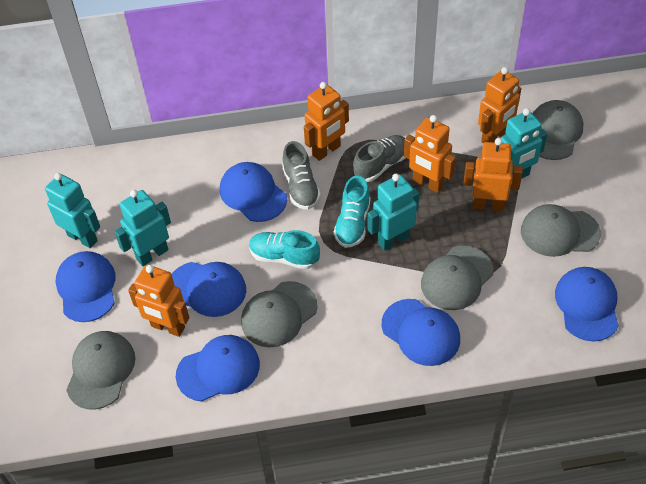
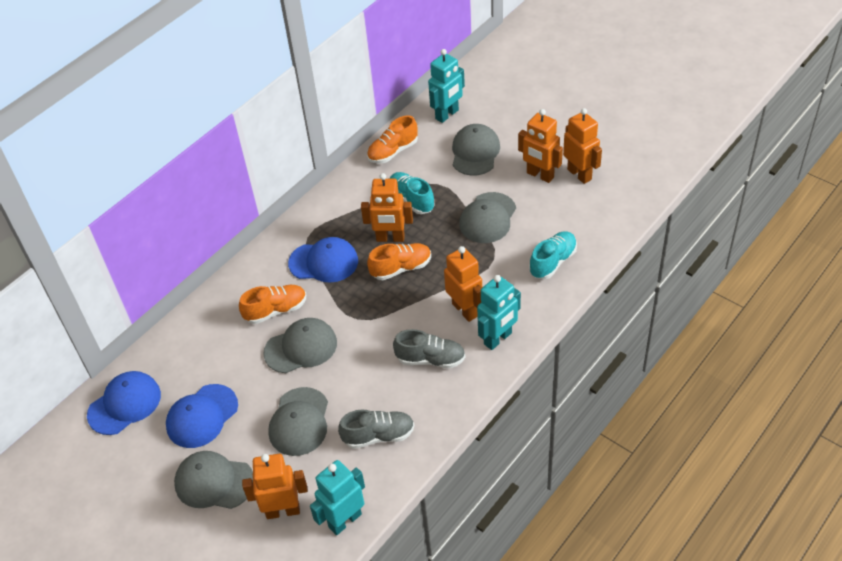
blue cap: 6 -> 3
orange shoe: 0 -> 3
turquoise robot: 4 -> 3

